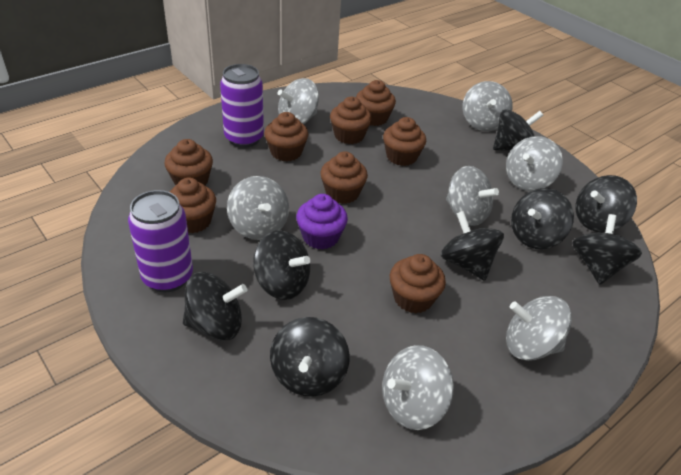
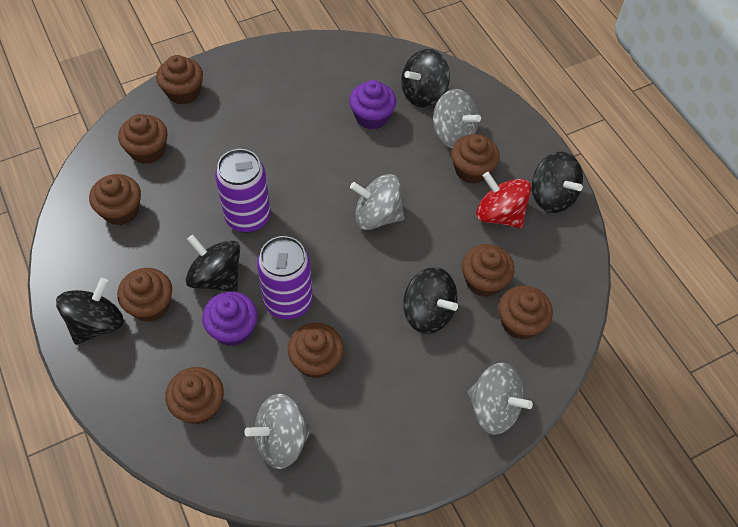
black spinning top: 8 -> 5
brown cupcake: 8 -> 9
grey spinning top: 7 -> 4
purple cupcake: 1 -> 2
red spinning top: 0 -> 1

